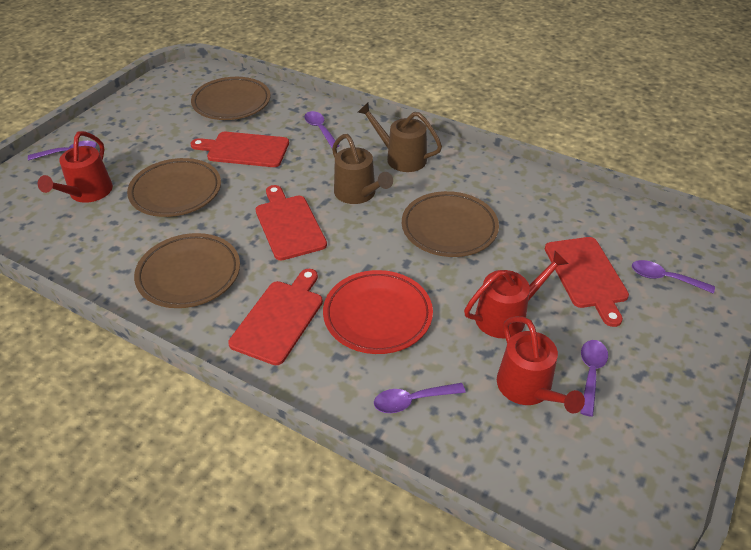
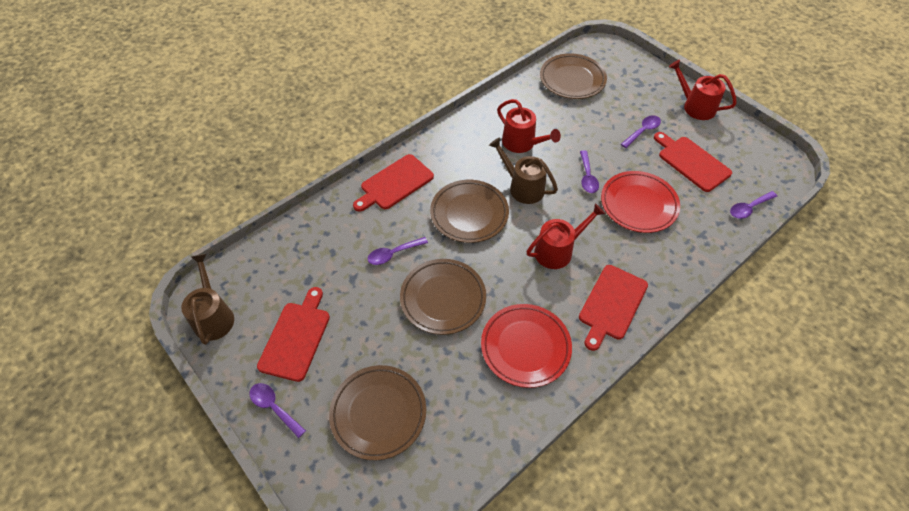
red plate: 1 -> 2

